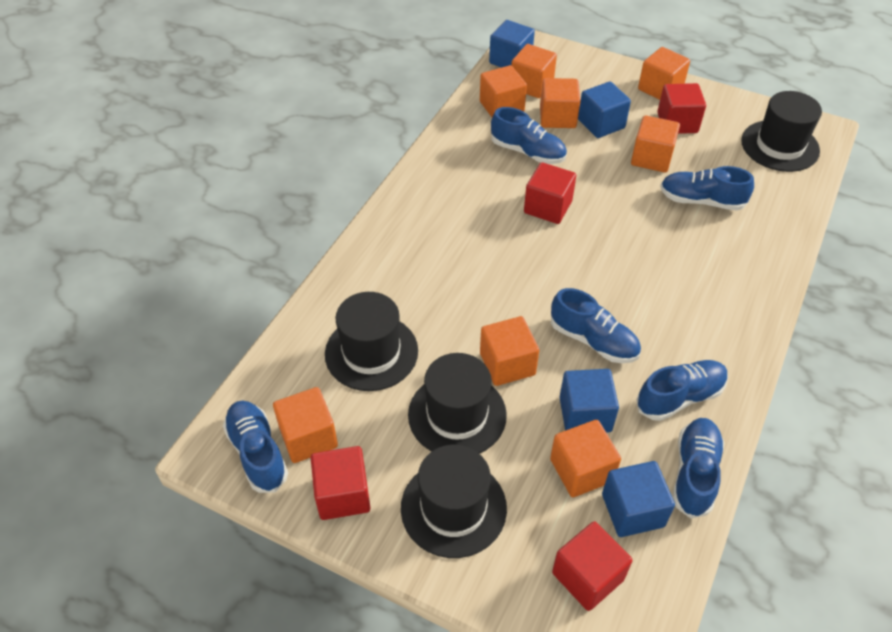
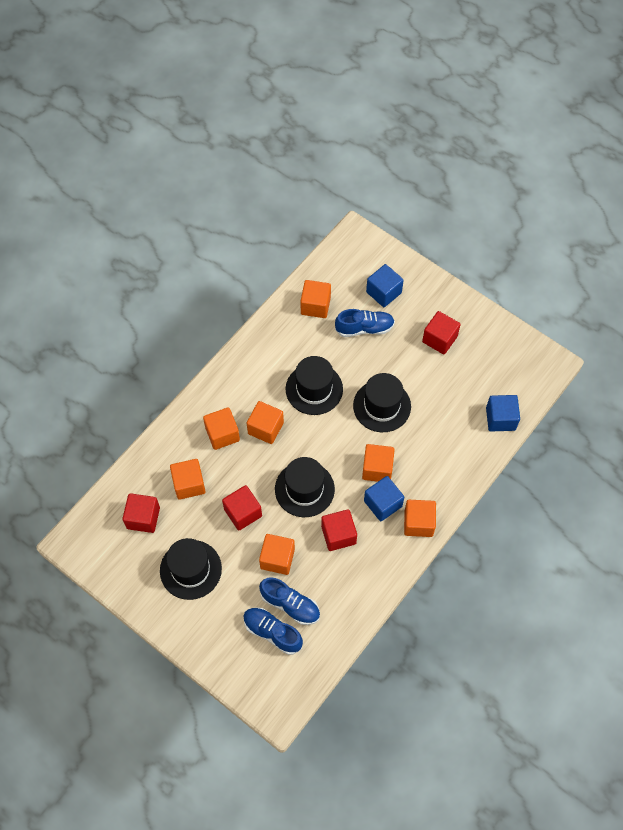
blue cube: 4 -> 3
blue shoe: 6 -> 3
orange cube: 8 -> 7

